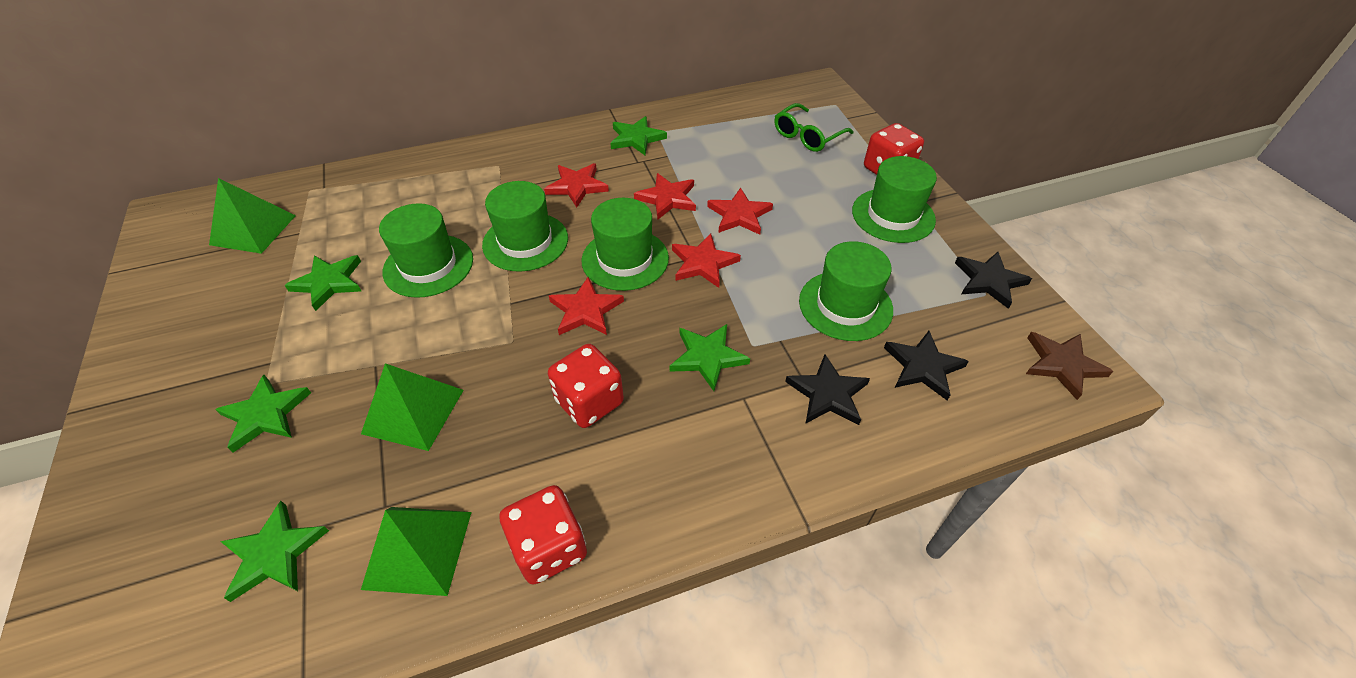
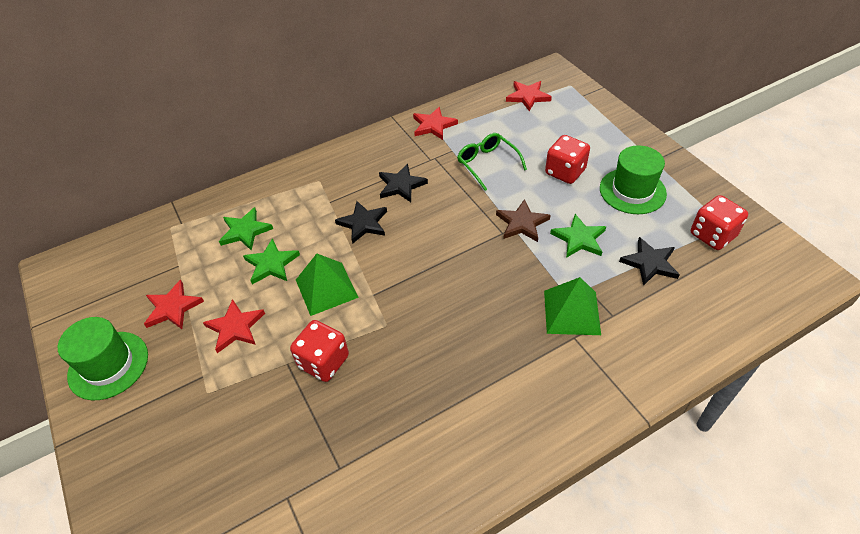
green hat: 5 -> 2
green pyramid: 3 -> 2
green star: 5 -> 3
red star: 5 -> 4

